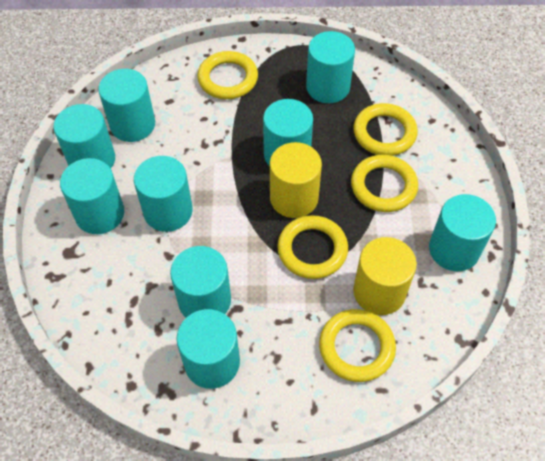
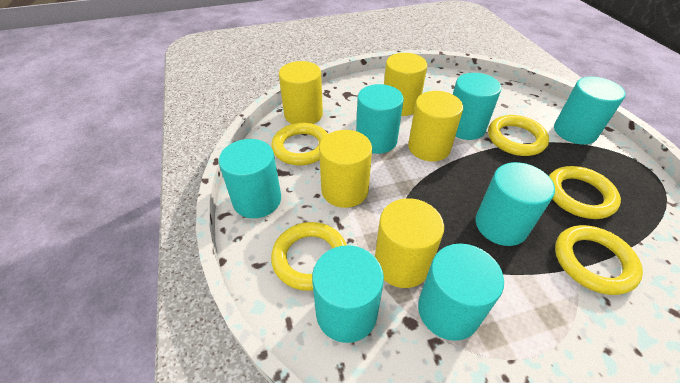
turquoise cylinder: 9 -> 7
yellow cylinder: 2 -> 5

